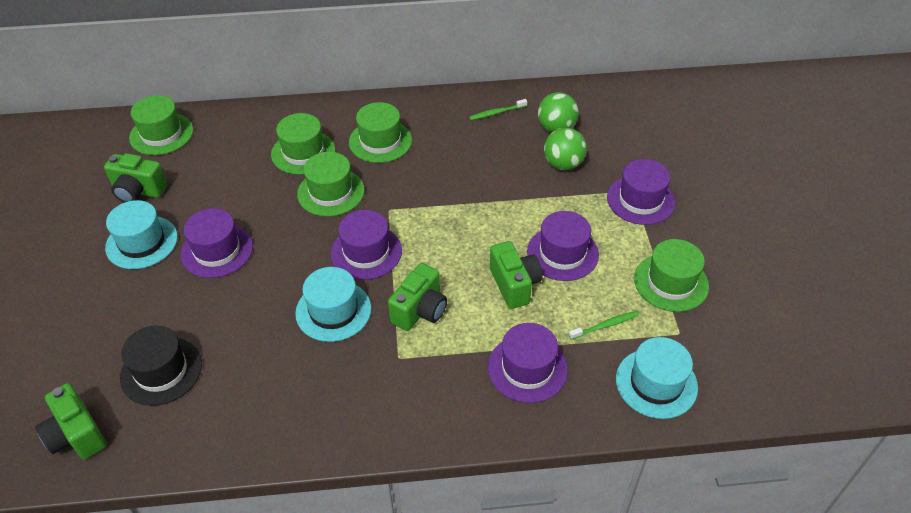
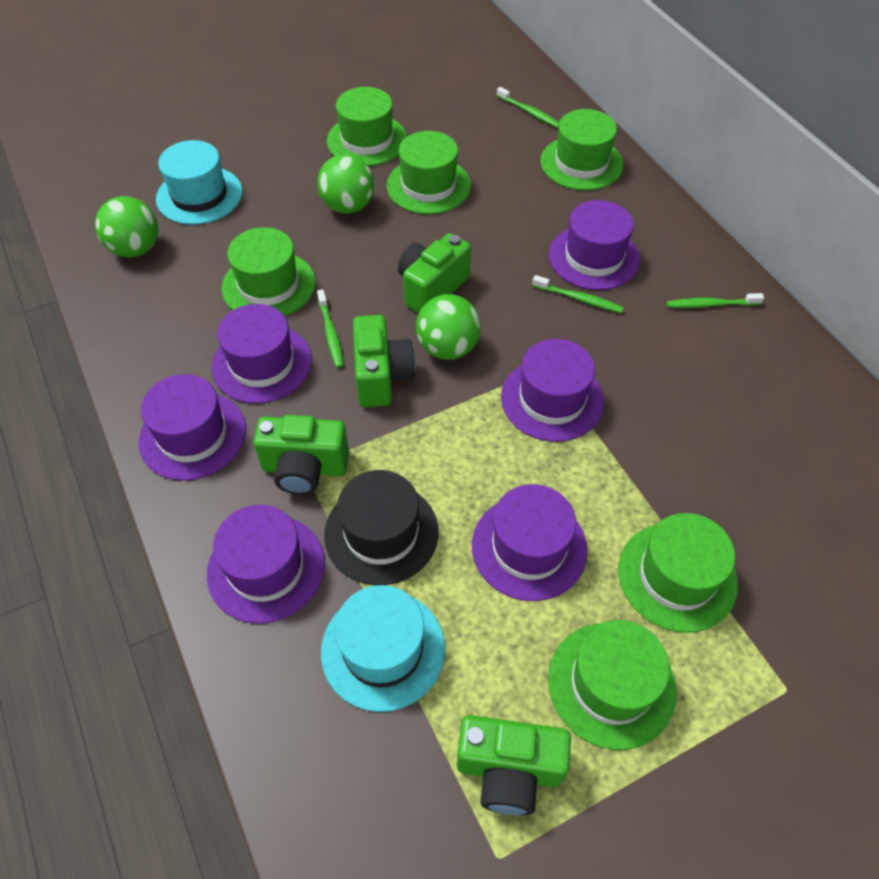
green ball: 2 -> 3
green hat: 5 -> 6
green toothbrush: 2 -> 4
purple hat: 5 -> 6
turquoise hat: 3 -> 2

